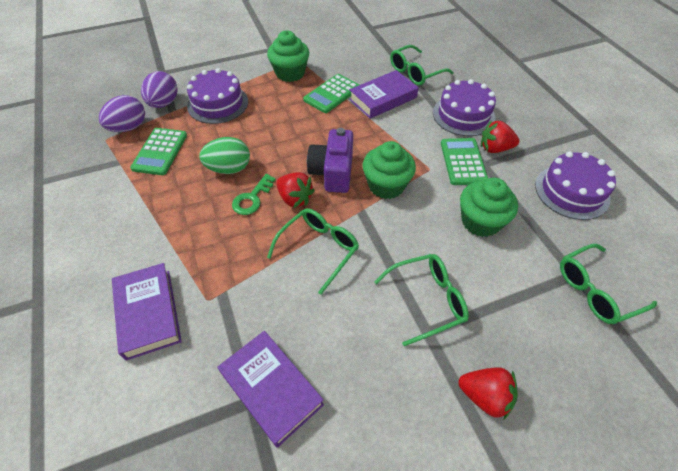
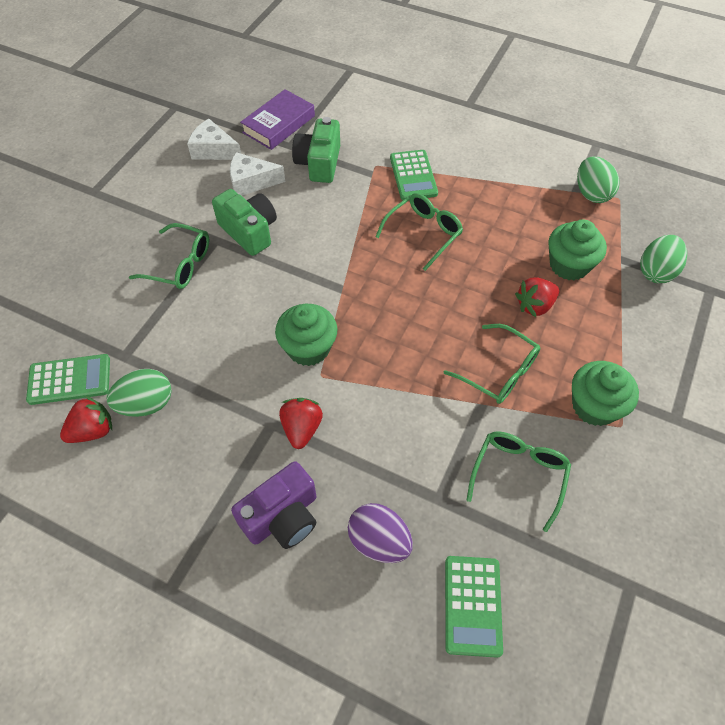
green camera: 0 -> 2
green egg: 1 -> 3
green key: 1 -> 0
purple book: 3 -> 1
purple cake: 3 -> 0
purple egg: 2 -> 1
white cheese: 0 -> 2

